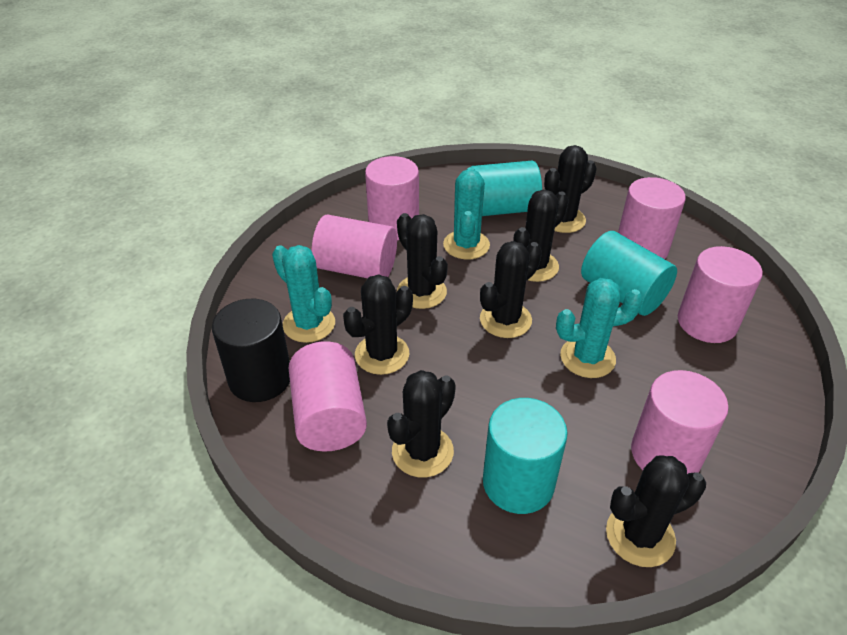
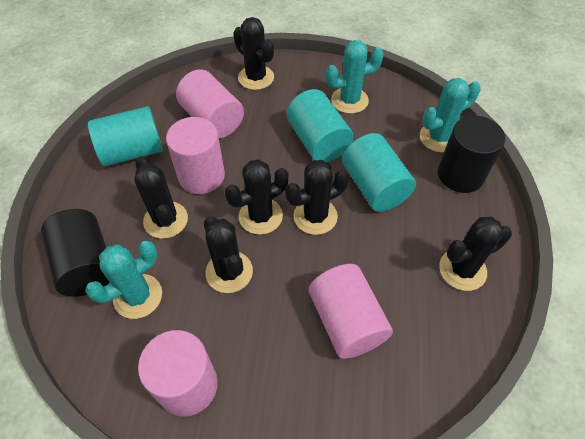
black cactus: 7 -> 6
black cylinder: 1 -> 2
pink cylinder: 6 -> 4

